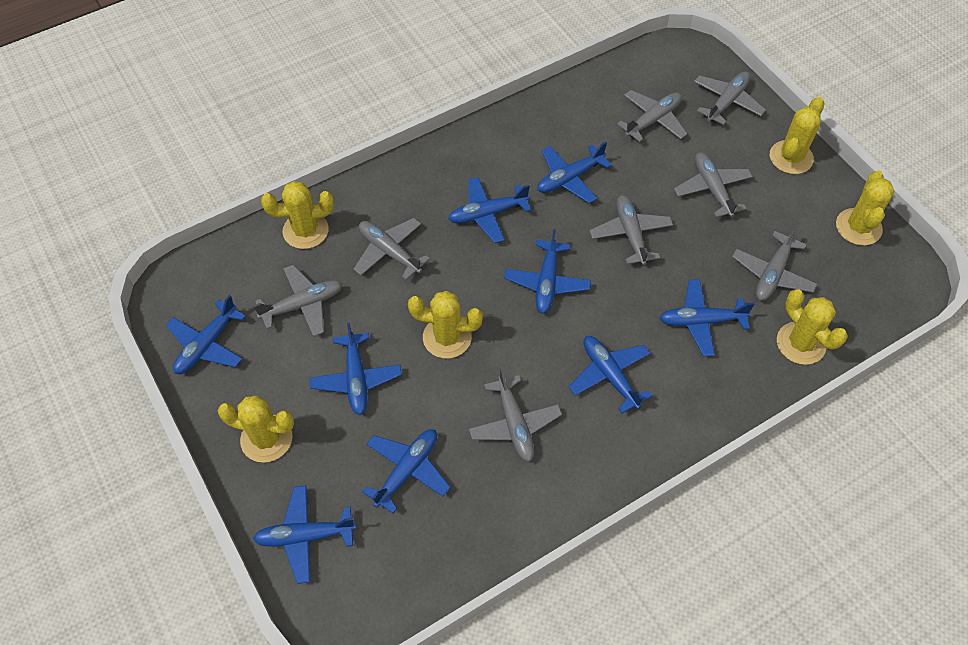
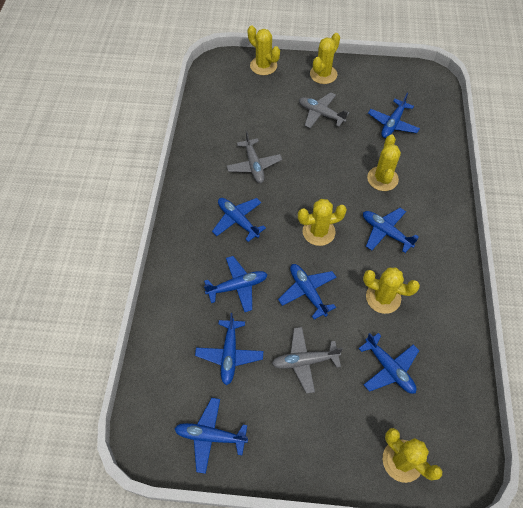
blue plane: 9 -> 8
grey plane: 8 -> 3

